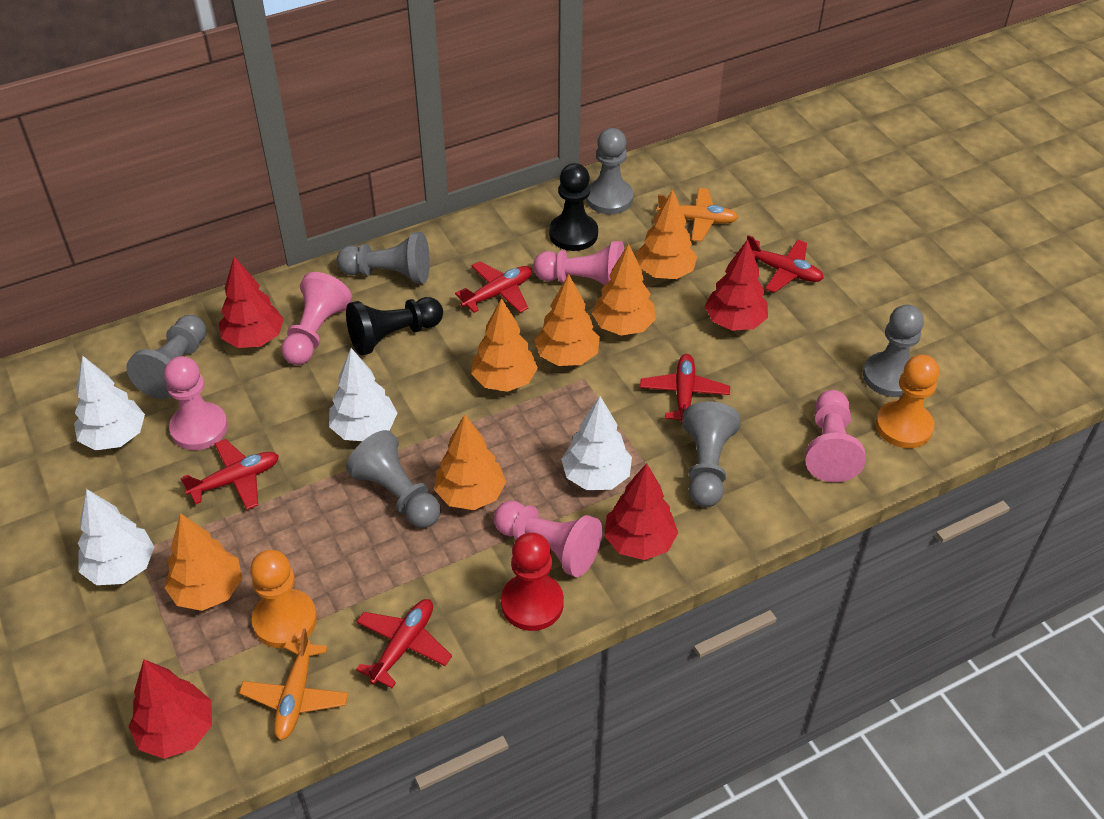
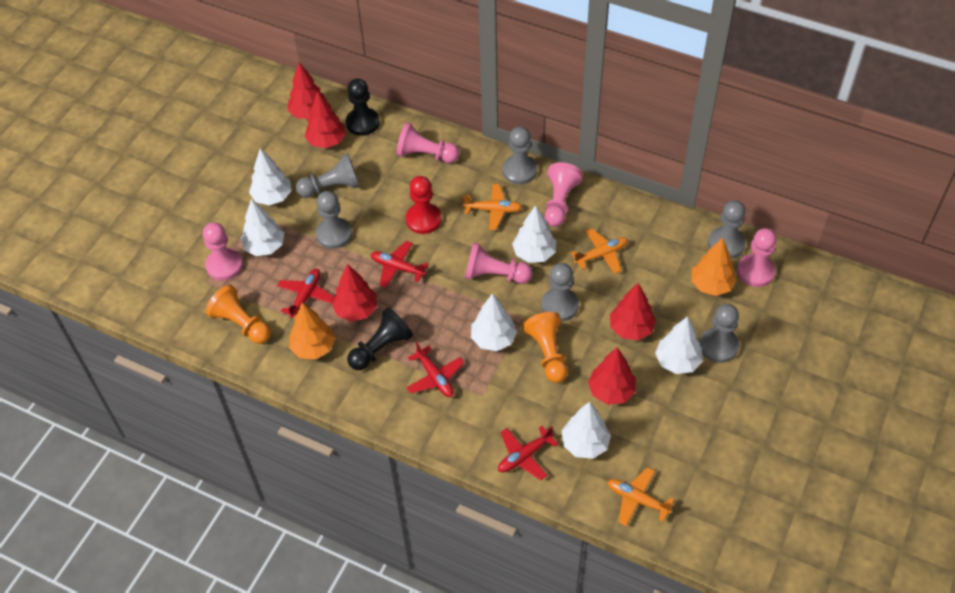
orange plane: 2 -> 3
orange tree: 6 -> 2
red plane: 5 -> 4
red tree: 4 -> 5
white tree: 4 -> 6

